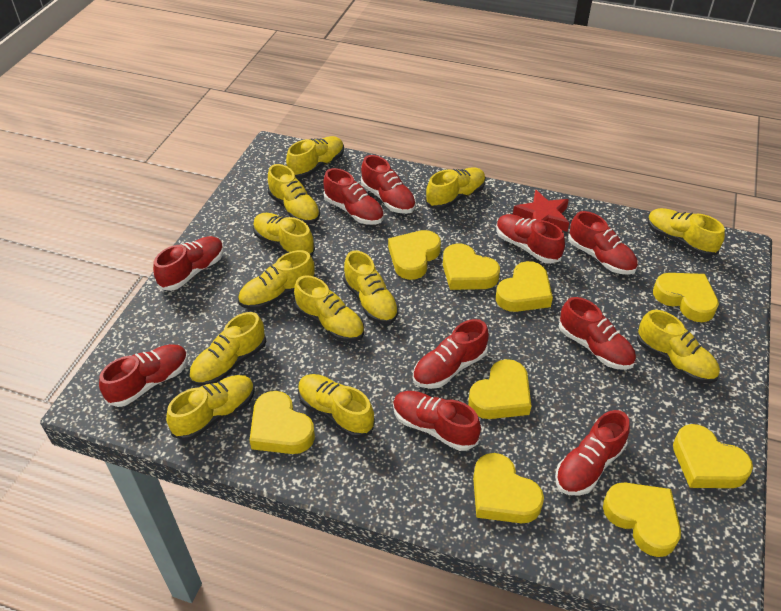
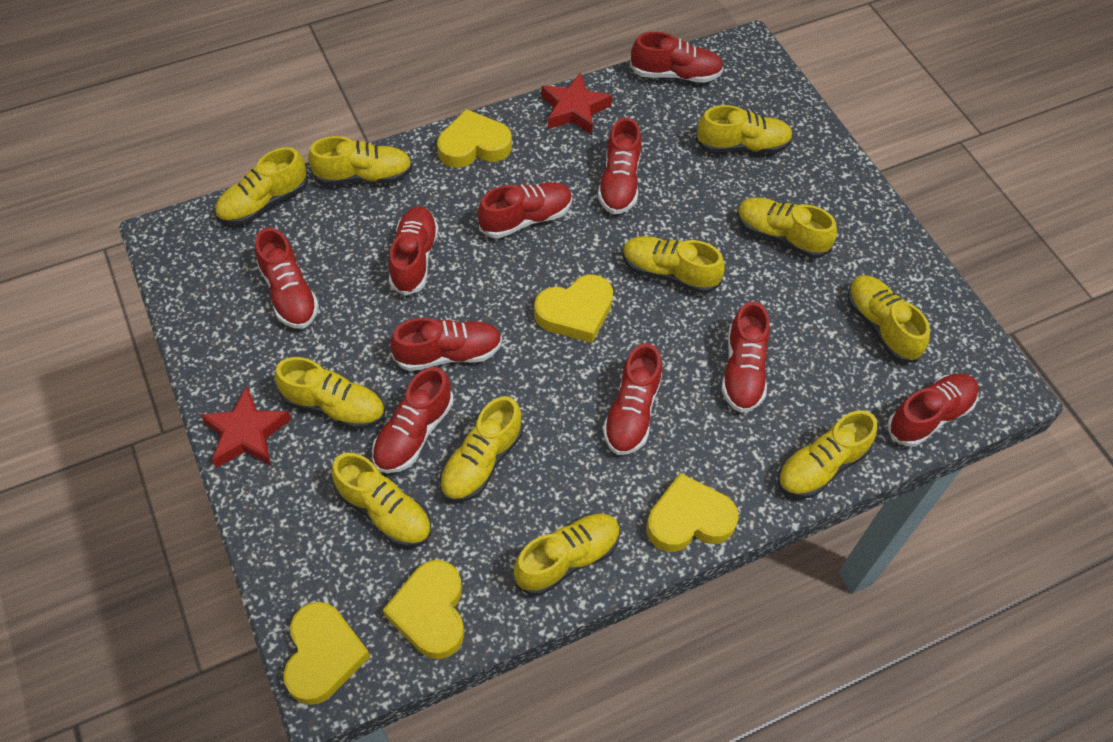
red star: 1 -> 2
yellow heart: 9 -> 5
yellow shoe: 12 -> 11

